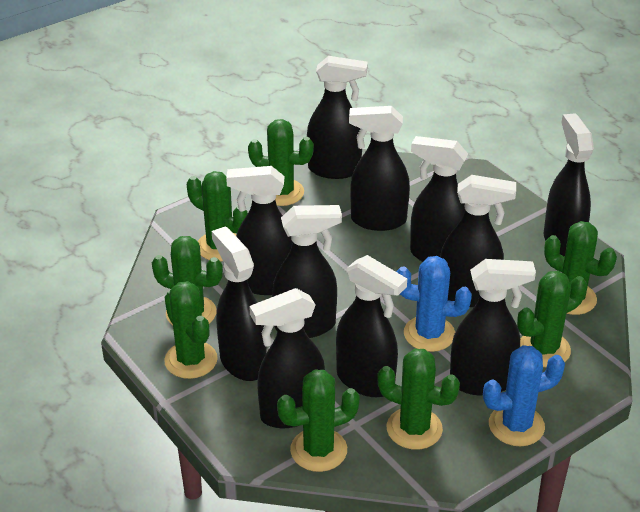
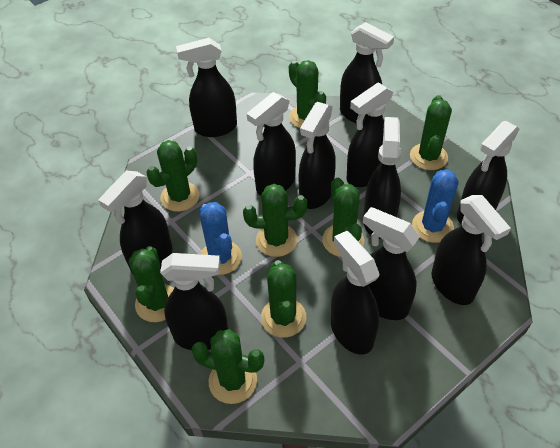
black spray bottle: 11 -> 12

